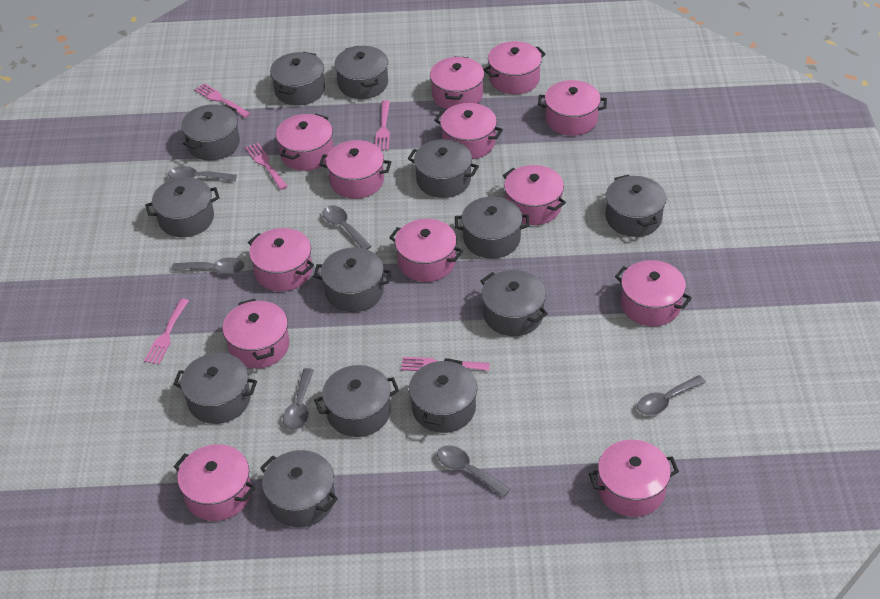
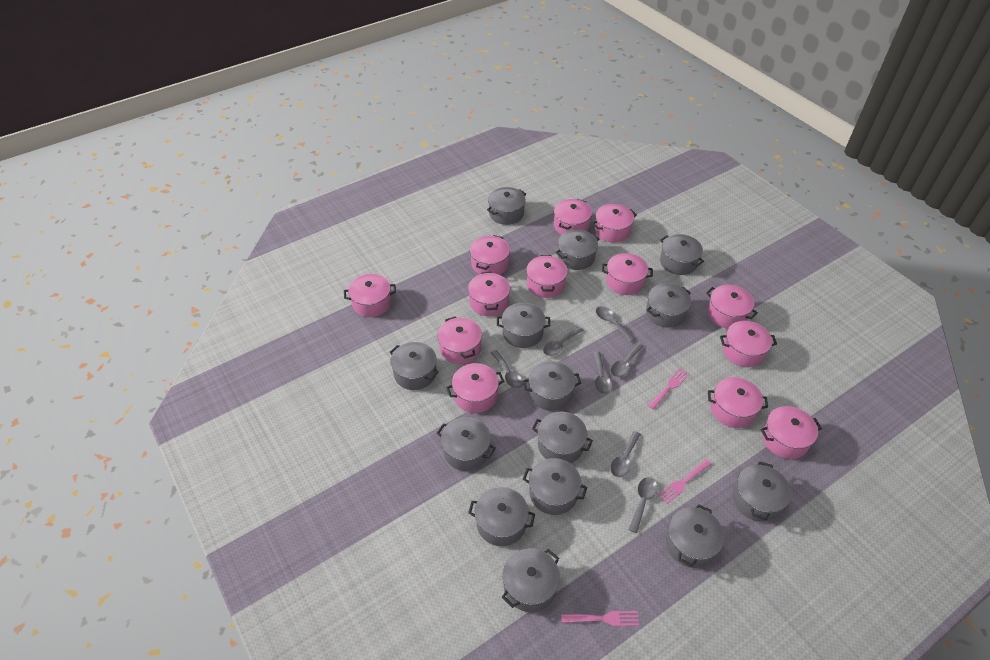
grey pot: 13 -> 14
grey spoon: 6 -> 7
pink fork: 5 -> 3

